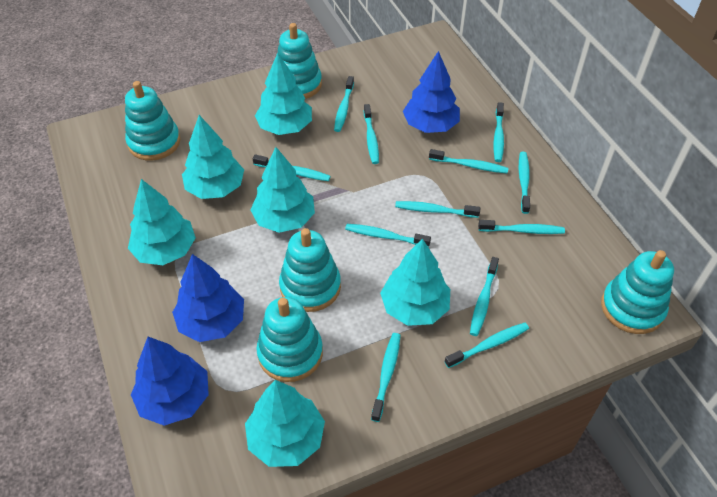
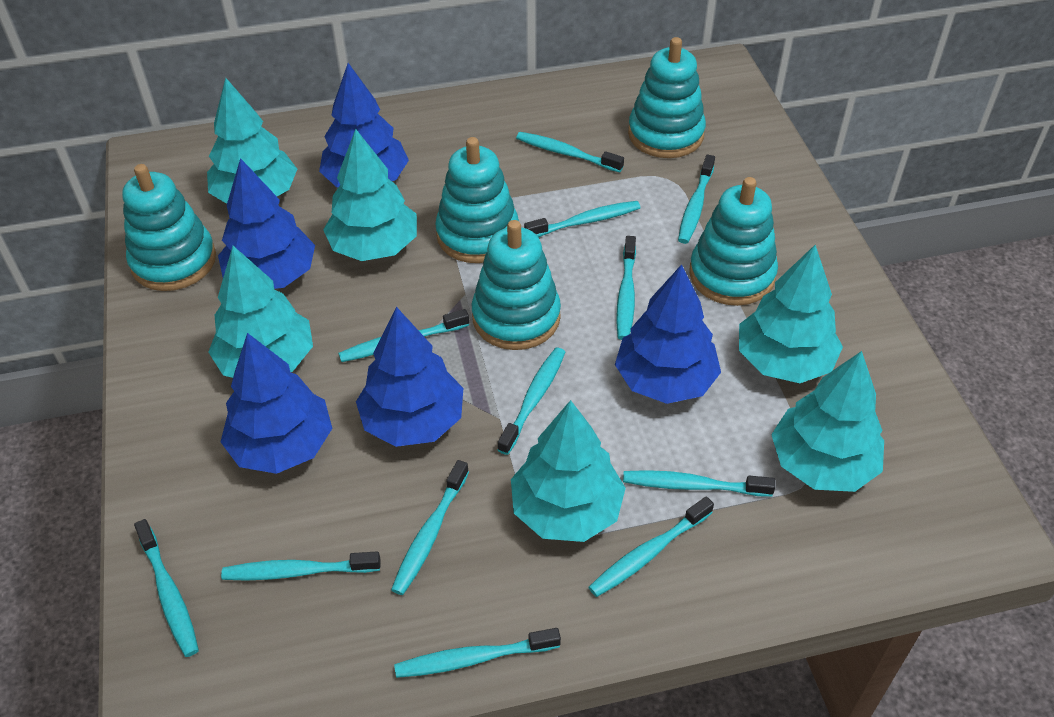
blue tree: 3 -> 5

